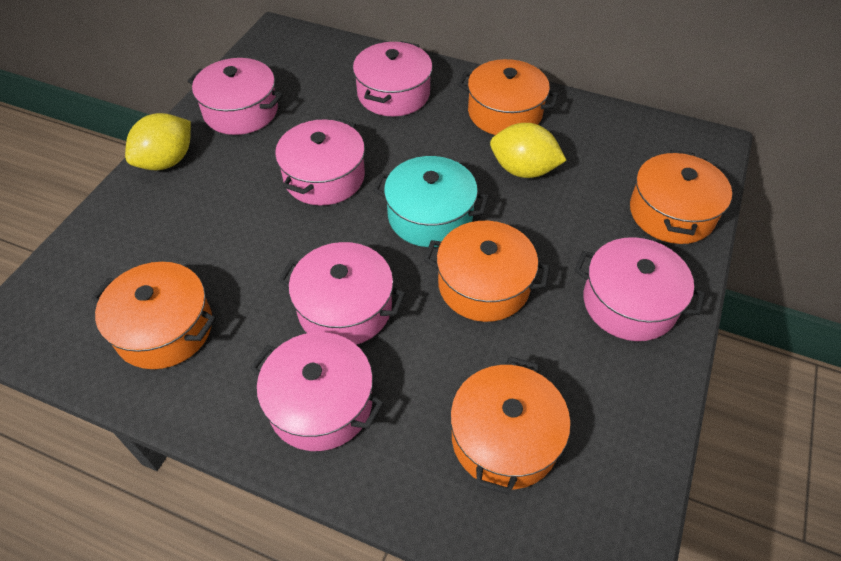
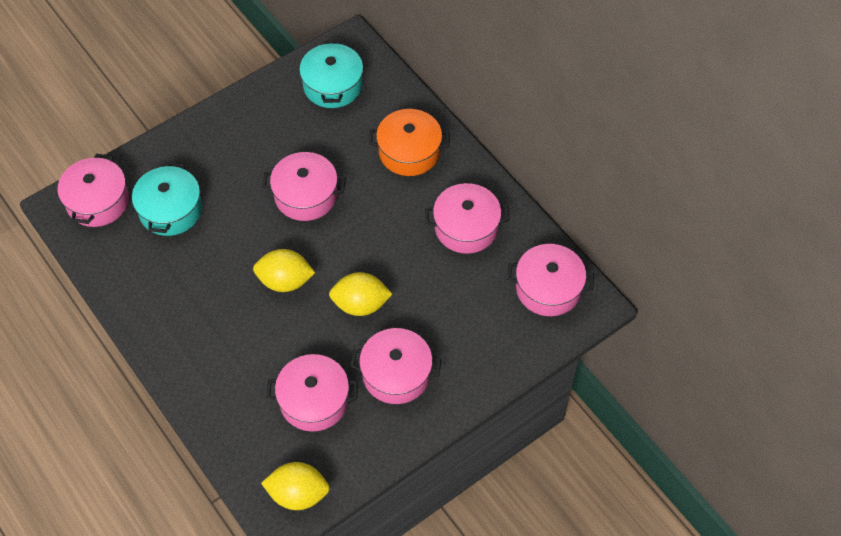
orange pot: 5 -> 1
turquoise pot: 1 -> 2
yellow lemon: 2 -> 3

